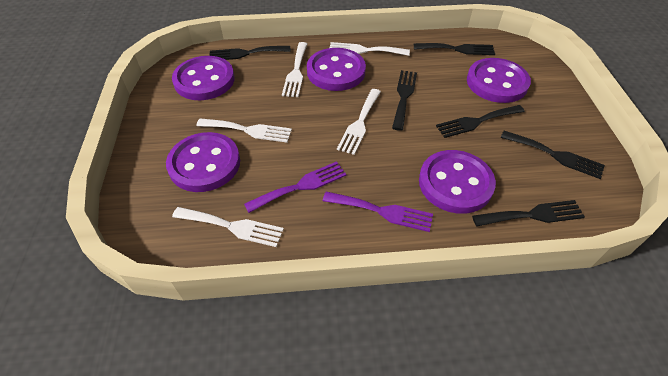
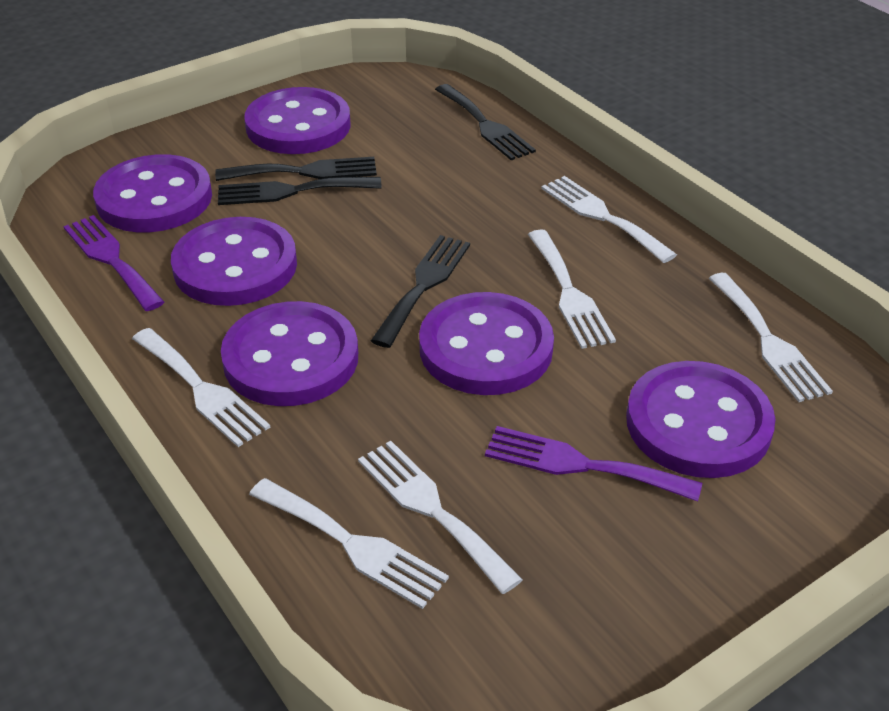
black fork: 6 -> 4
purple button: 5 -> 6
white fork: 5 -> 6

